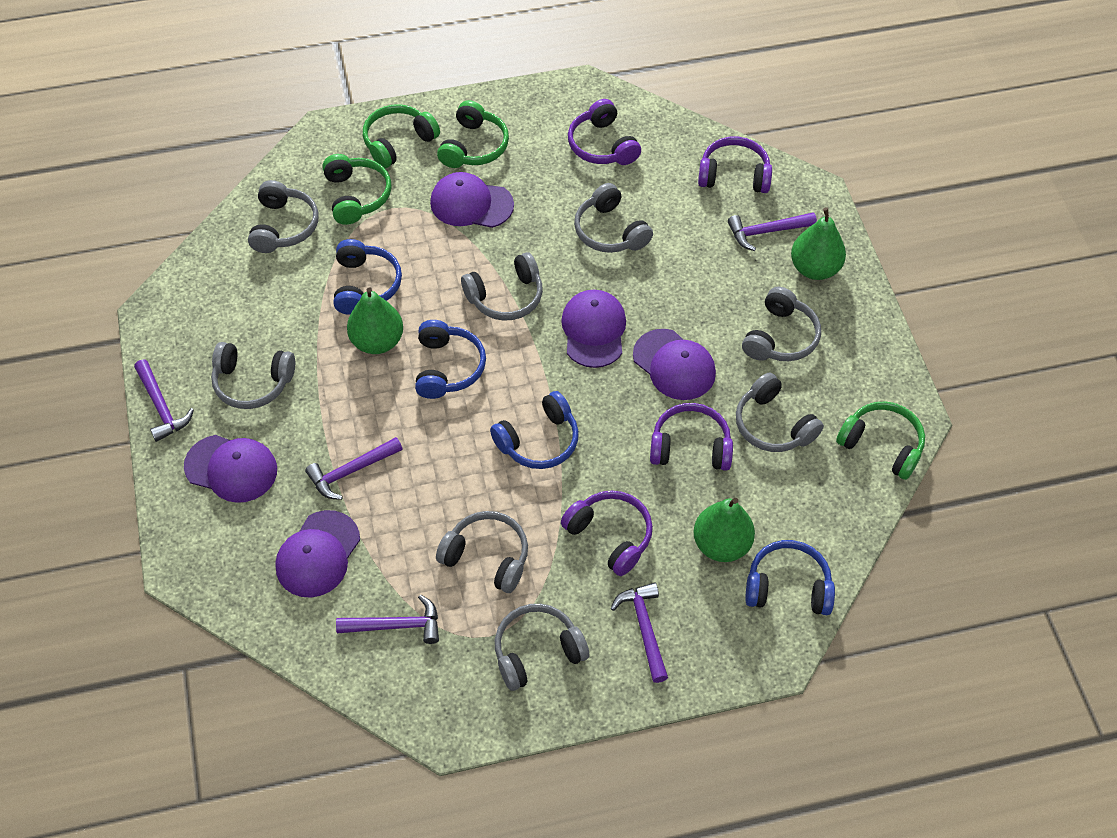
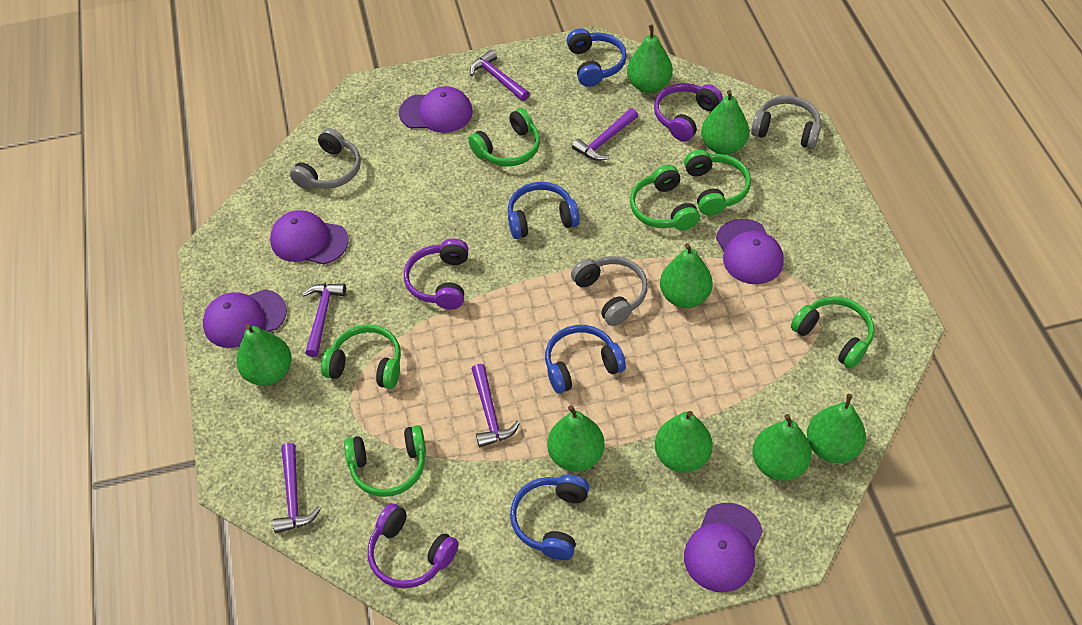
green headphones: 4 -> 6
green pear: 3 -> 8
grey headphones: 8 -> 3
purple headphones: 4 -> 3

